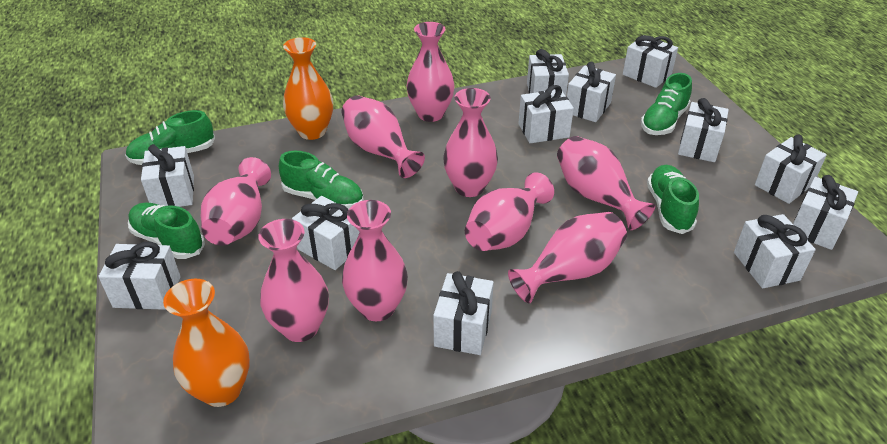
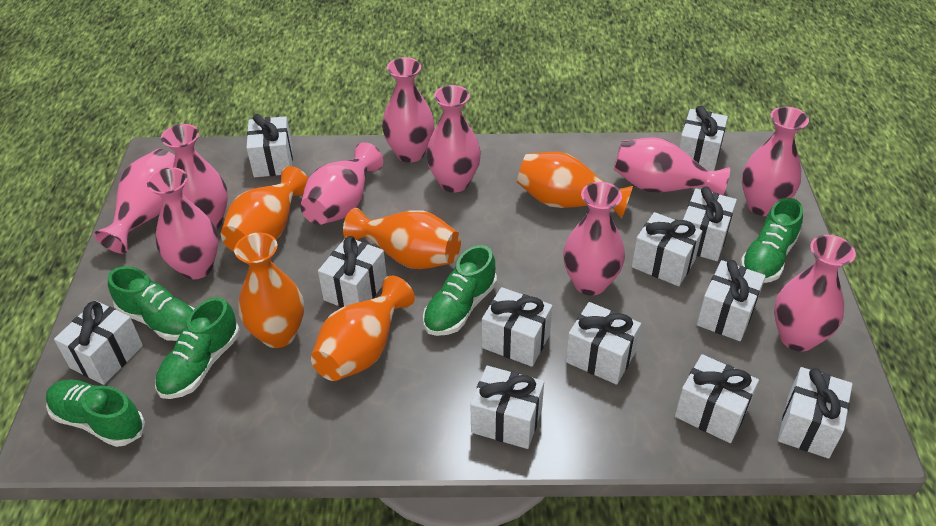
orange vase: 2 -> 5
pink vase: 9 -> 10

